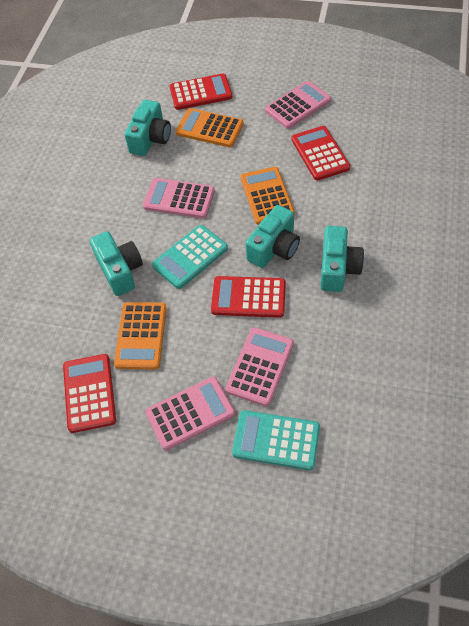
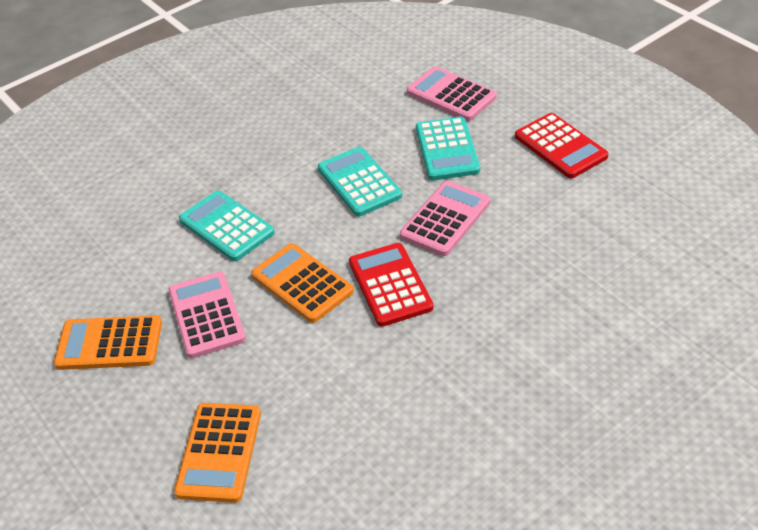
pink calculator: 4 -> 3
red calculator: 4 -> 2
turquoise calculator: 2 -> 3
turquoise camera: 4 -> 0

